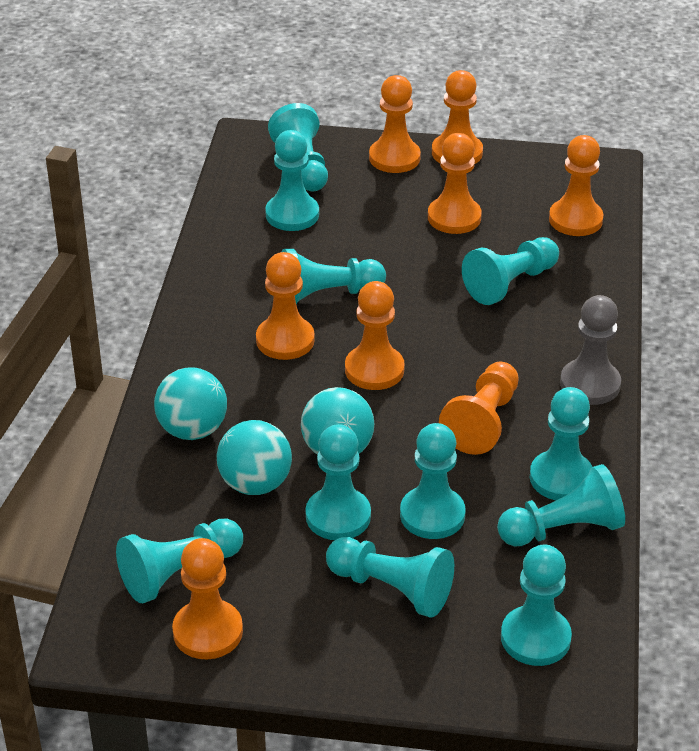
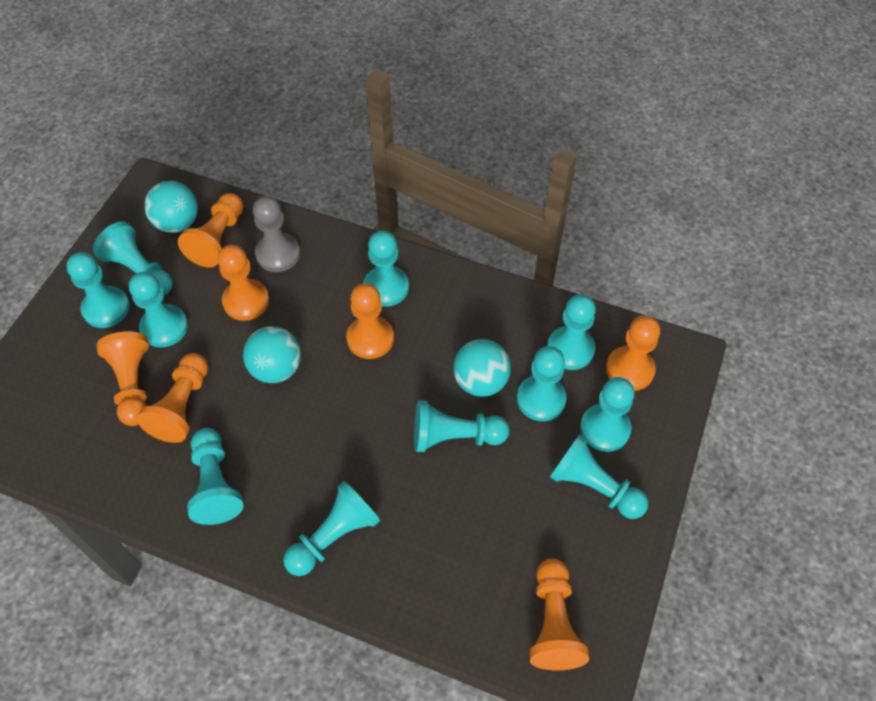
orange pawn: 8 -> 7

